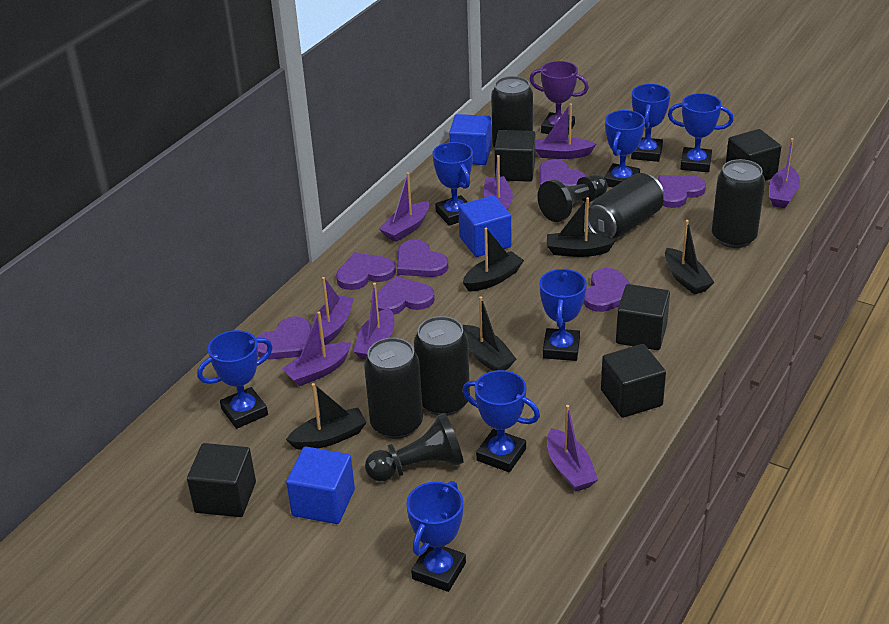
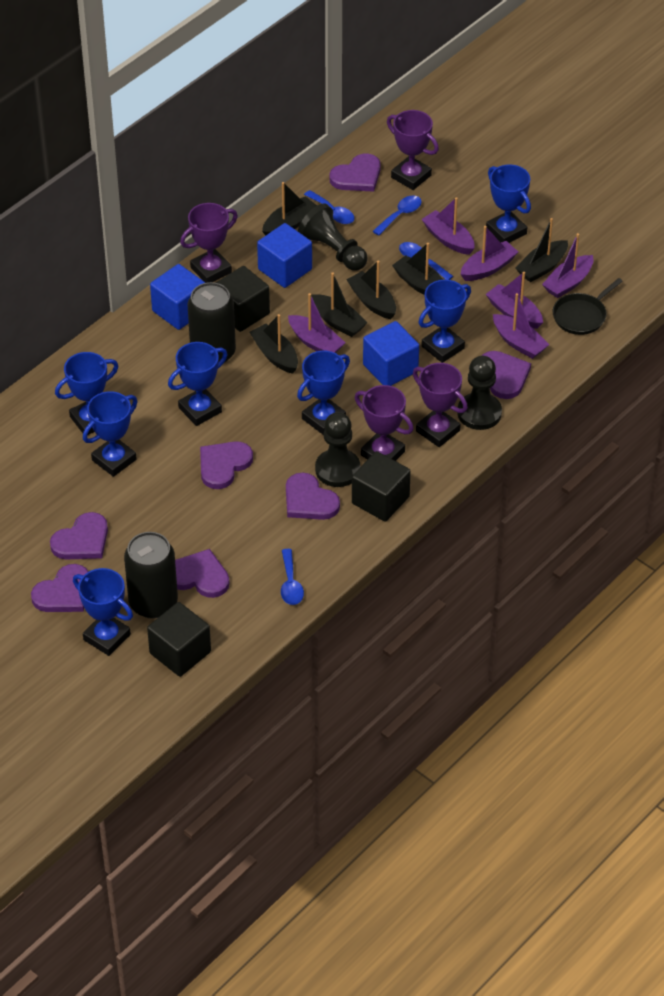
black boat: 5 -> 6
black can: 5 -> 2
black cube: 5 -> 3
black pan: 0 -> 1
black pawn: 2 -> 3
blue spoon: 0 -> 4
blue trophy: 8 -> 7
purple boat: 8 -> 6
purple trophy: 1 -> 4

